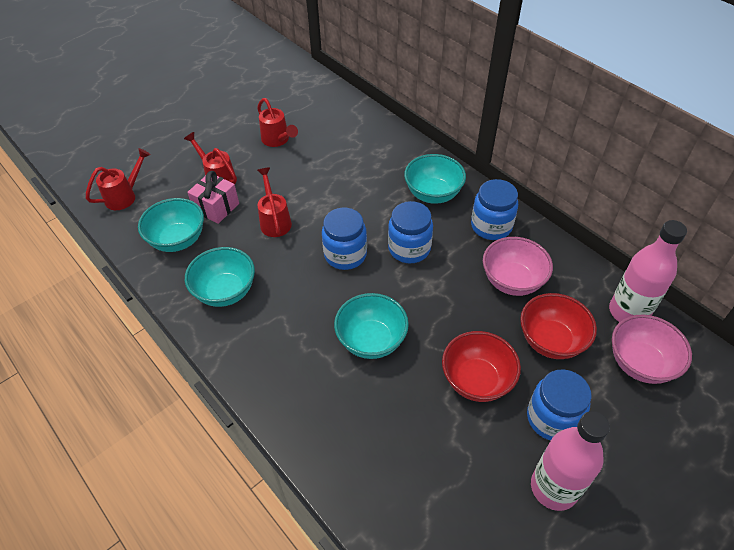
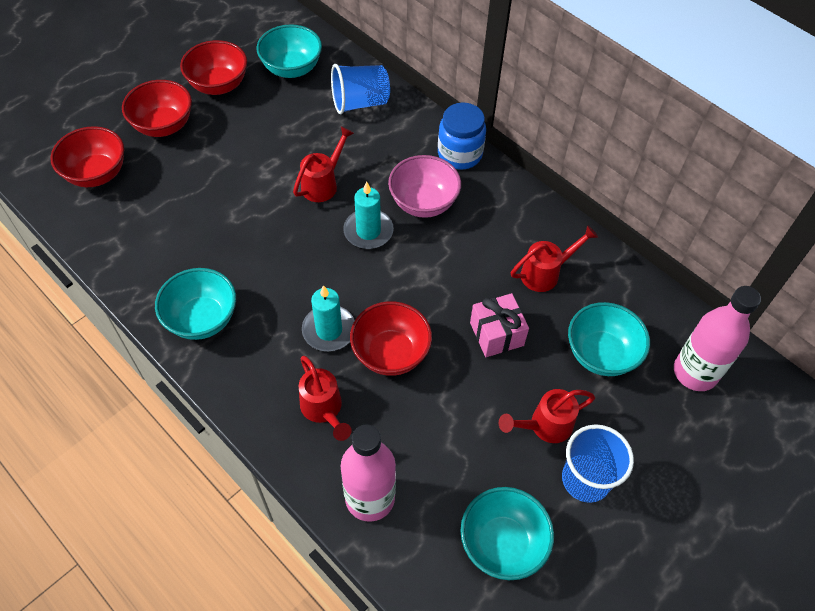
blue cup: 0 -> 2
blue jar: 4 -> 1
pink bowl: 2 -> 1
red bowl: 2 -> 4
turquoise candle: 0 -> 2

